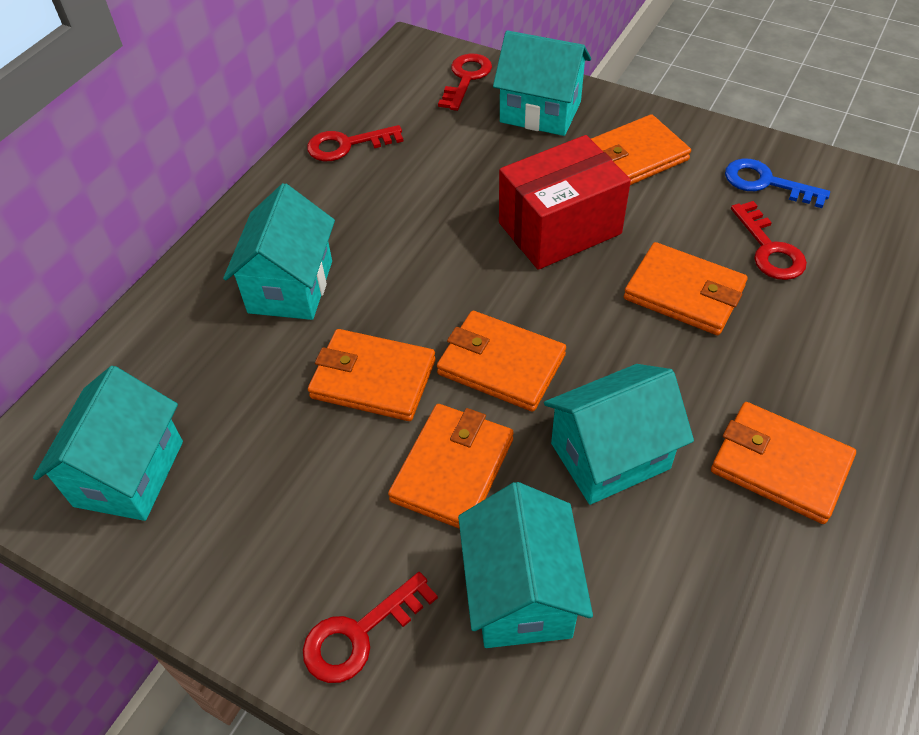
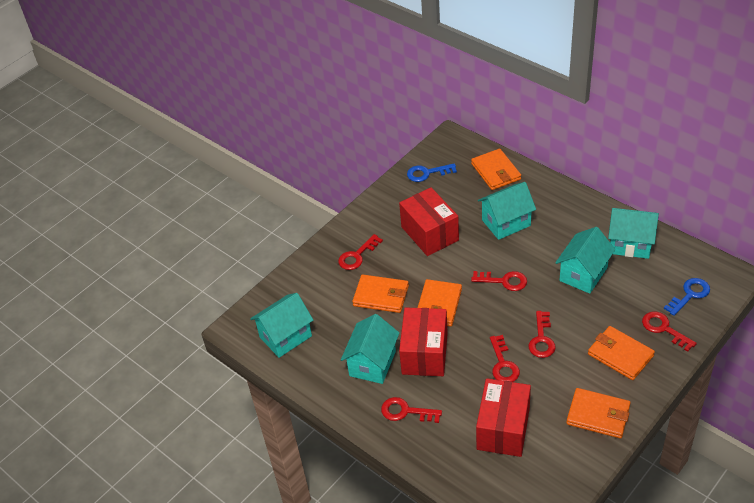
blue key: 1 -> 2
orange wallet: 6 -> 5
red box: 1 -> 3
red key: 4 -> 6

